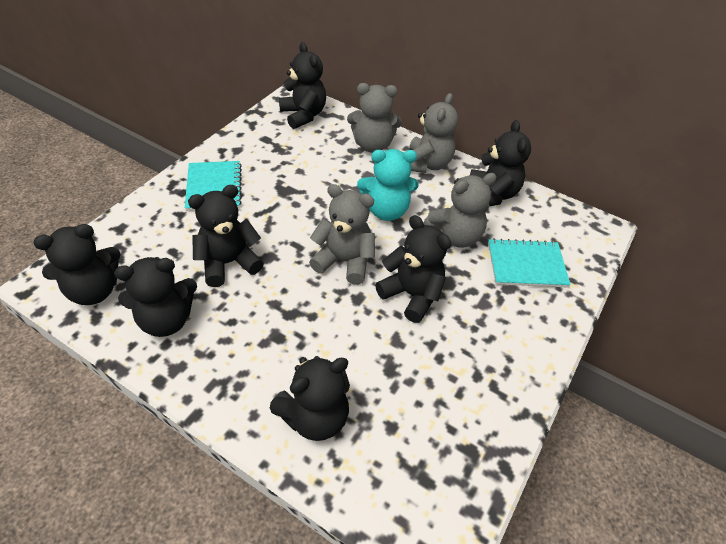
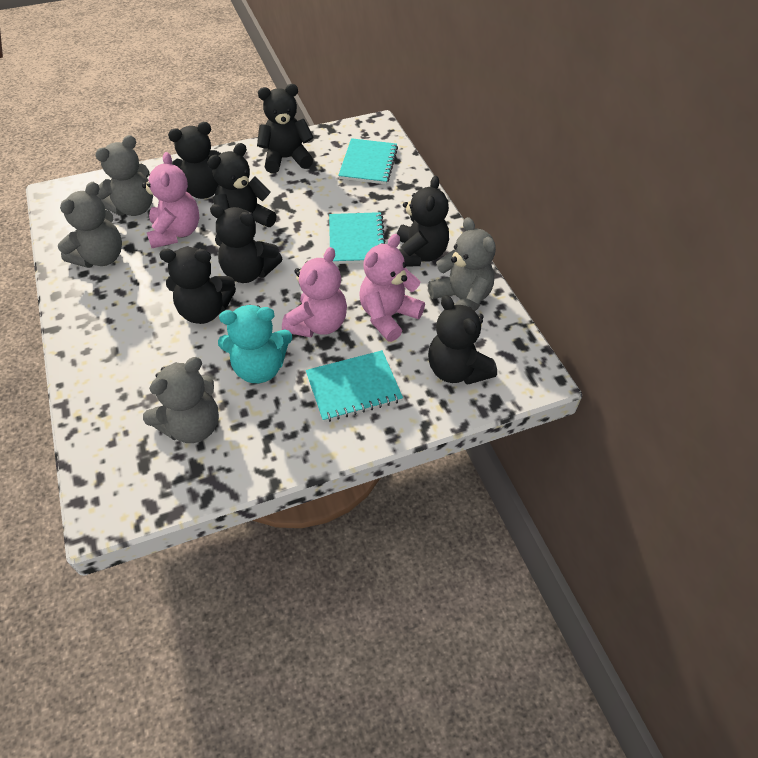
pink teddy bear: 0 -> 3
turquoise notebook: 2 -> 3

